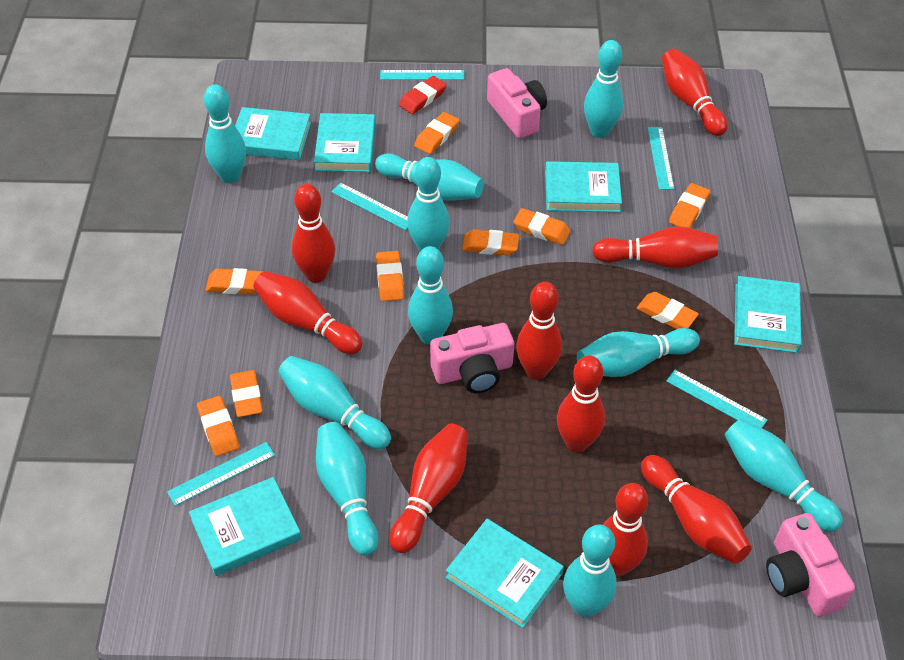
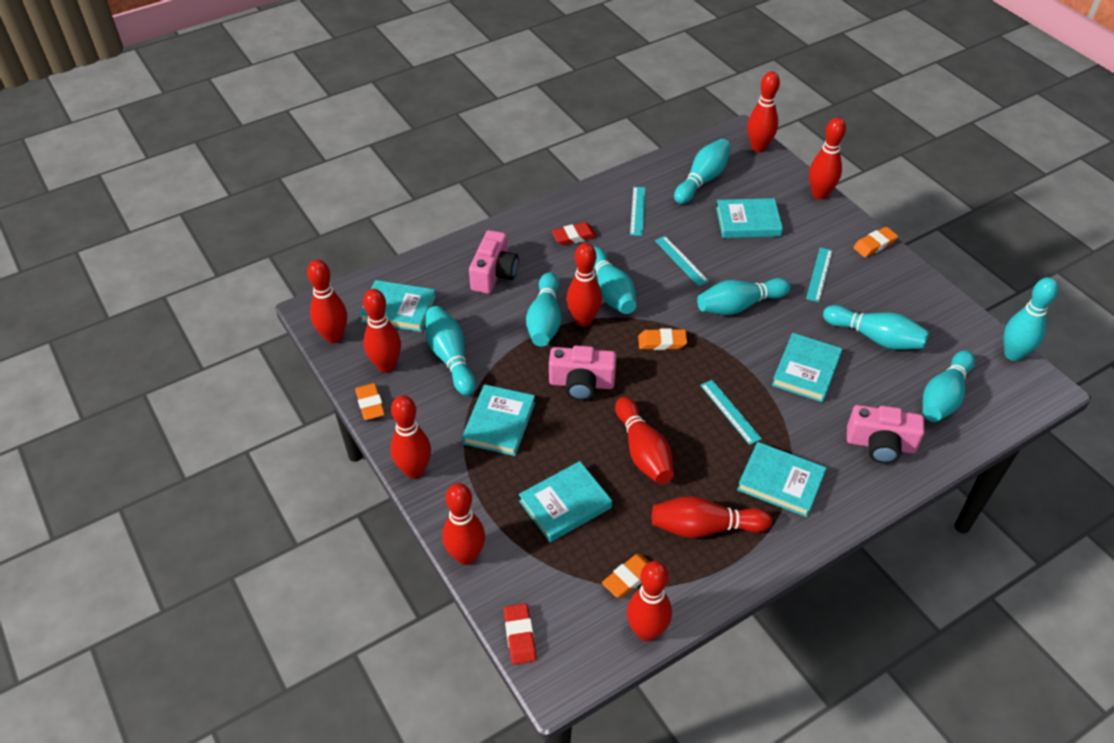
orange eraser: 9 -> 4
red bowling pin: 9 -> 10
red eraser: 1 -> 2
turquoise bowling pin: 10 -> 8
turquoise ruler: 5 -> 4

